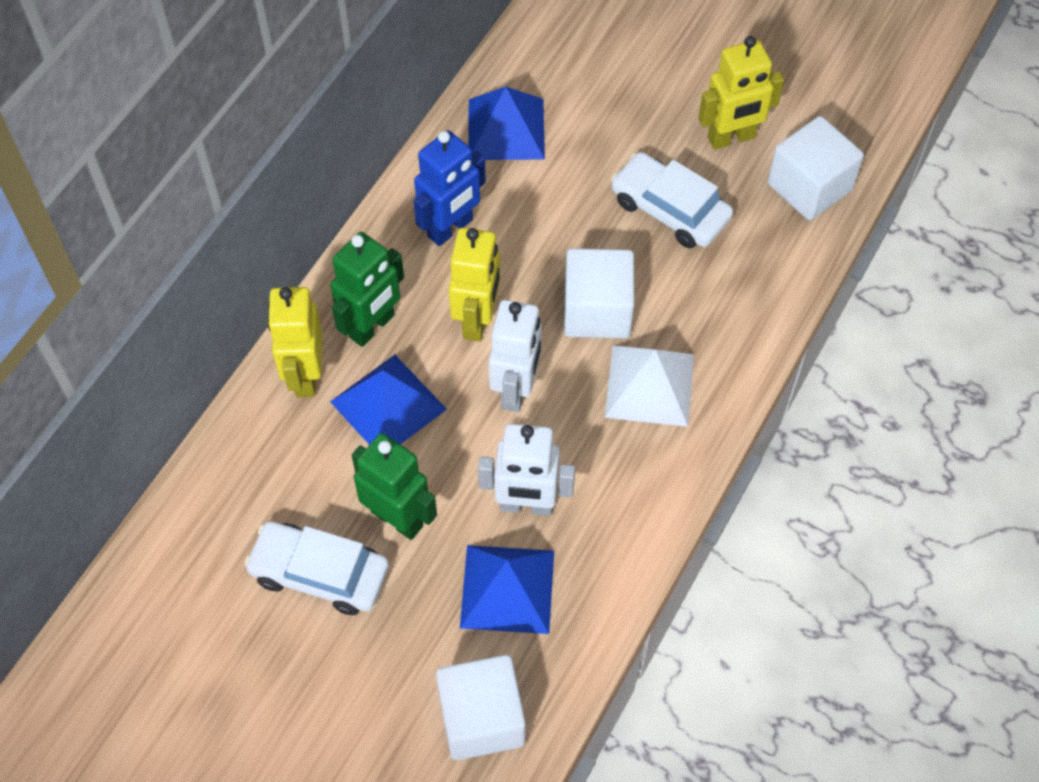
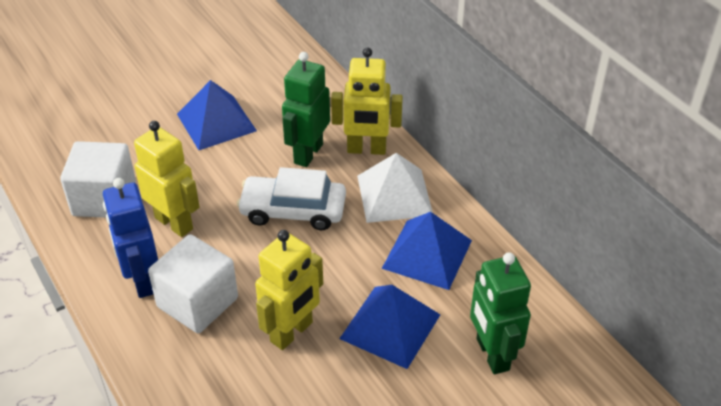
white car: 2 -> 1
white cube: 3 -> 2
white robot: 2 -> 0

